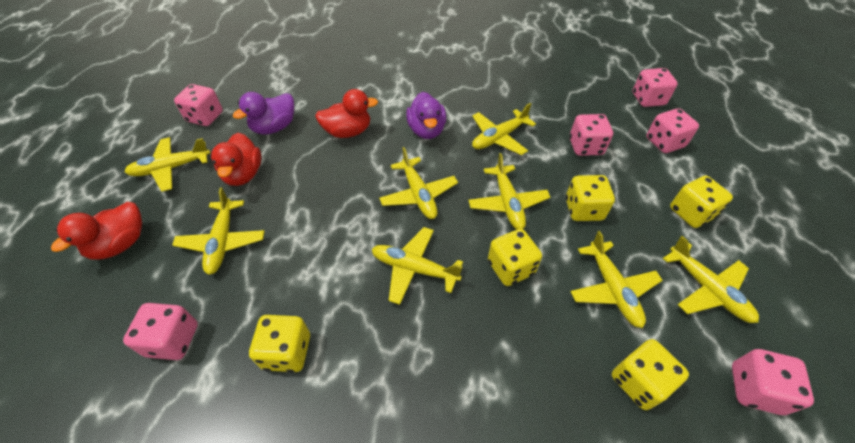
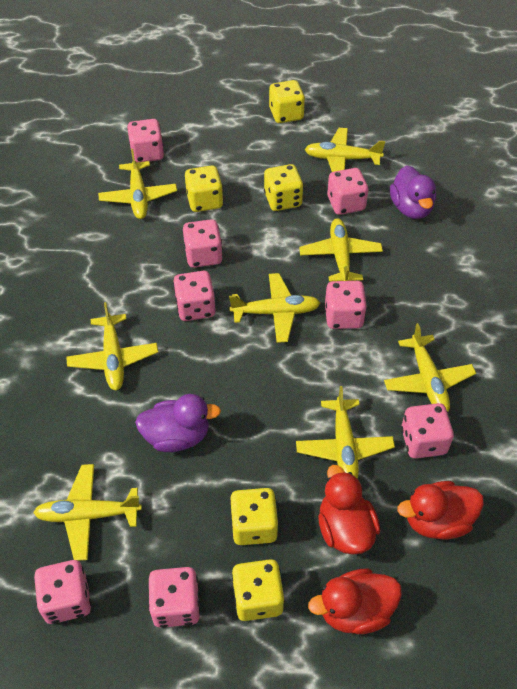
pink dice: 6 -> 8

